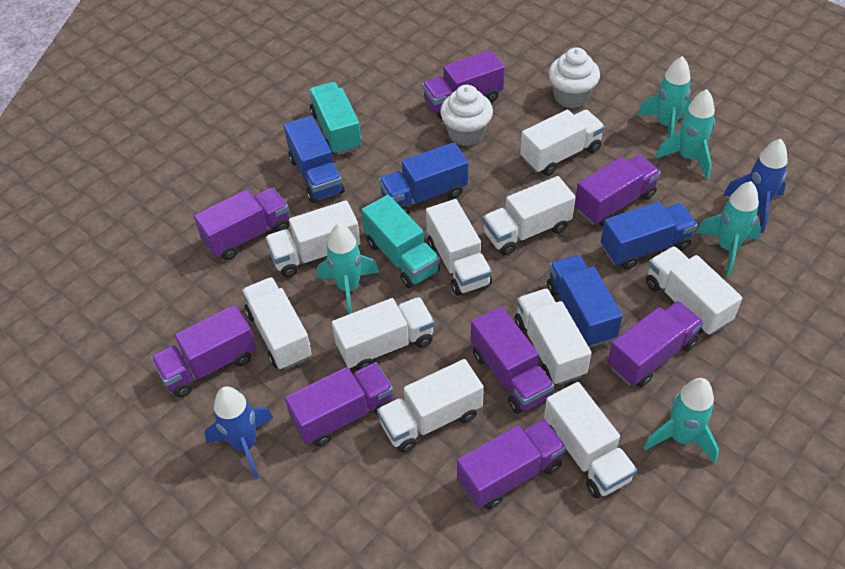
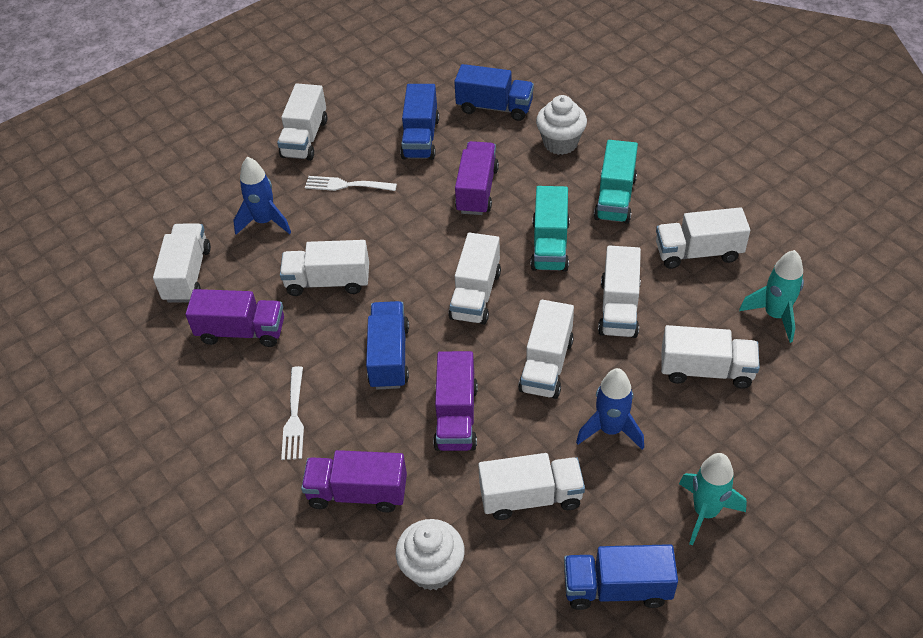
purple truck: 8 -> 4
turquoise rocket: 5 -> 2
white fork: 0 -> 2
white truck: 10 -> 9

